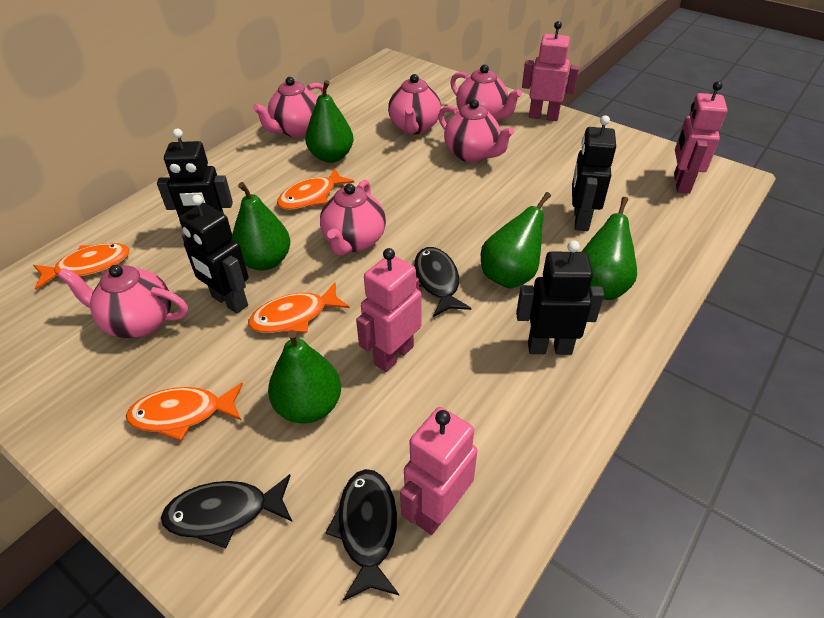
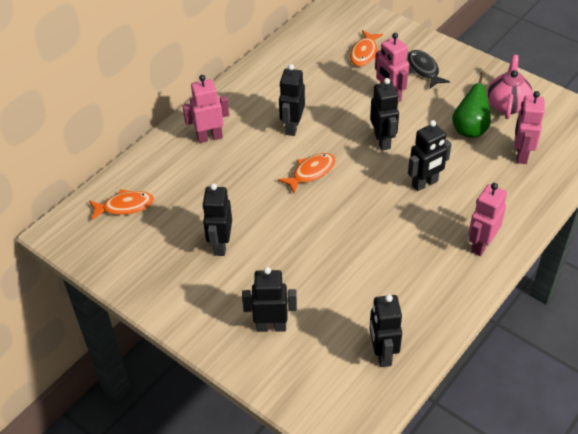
black fish: 3 -> 1
black robot: 4 -> 6
green pear: 5 -> 1
orange fish: 4 -> 3
pink teapot: 6 -> 1

